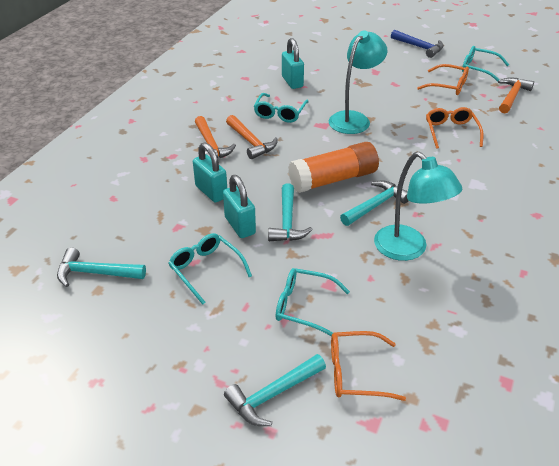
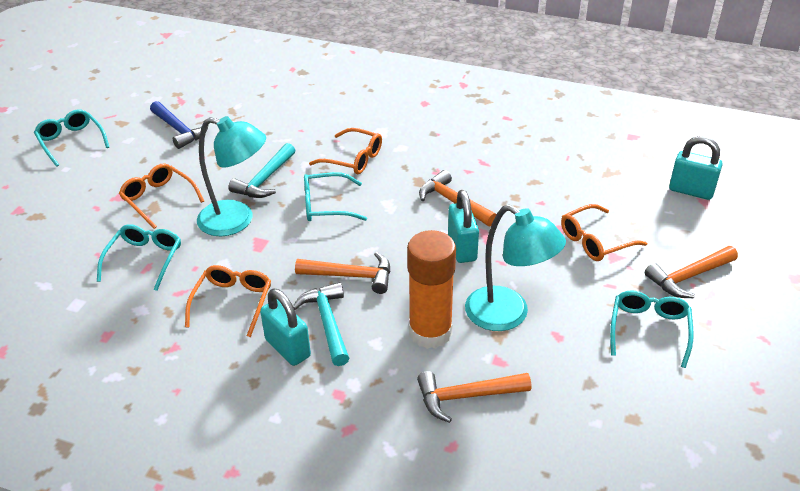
orange glasses: 3 -> 4
orange hammer: 3 -> 4
turquoise hammer: 4 -> 2

